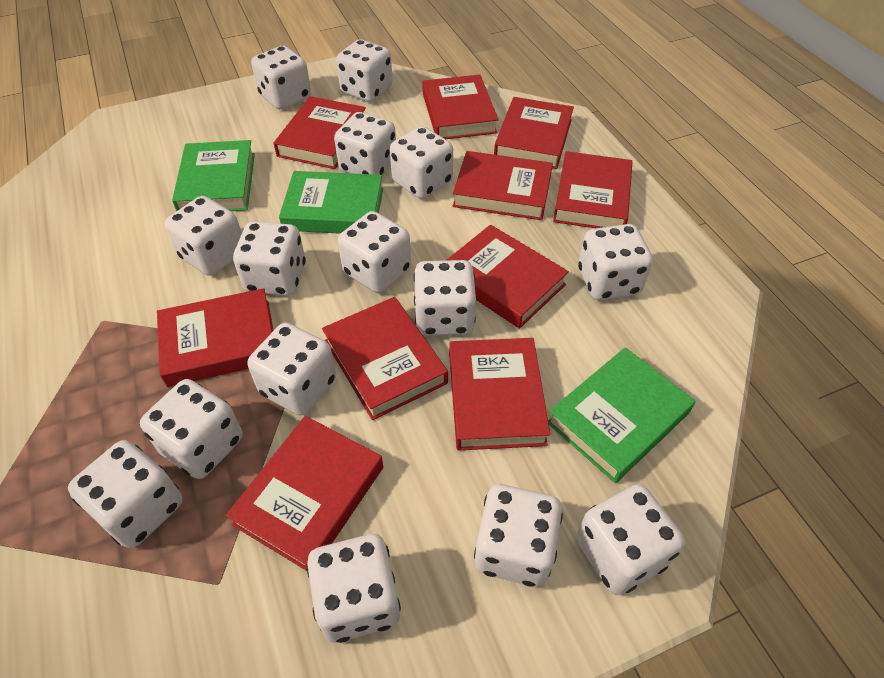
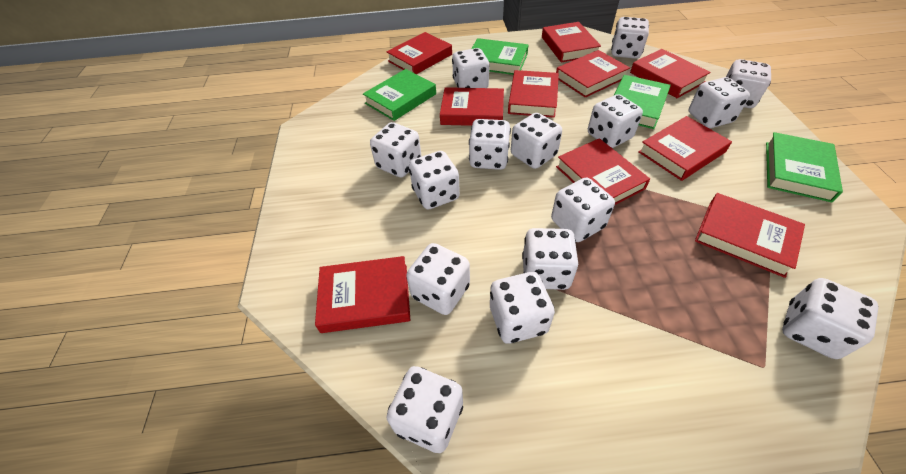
green book: 3 -> 4

